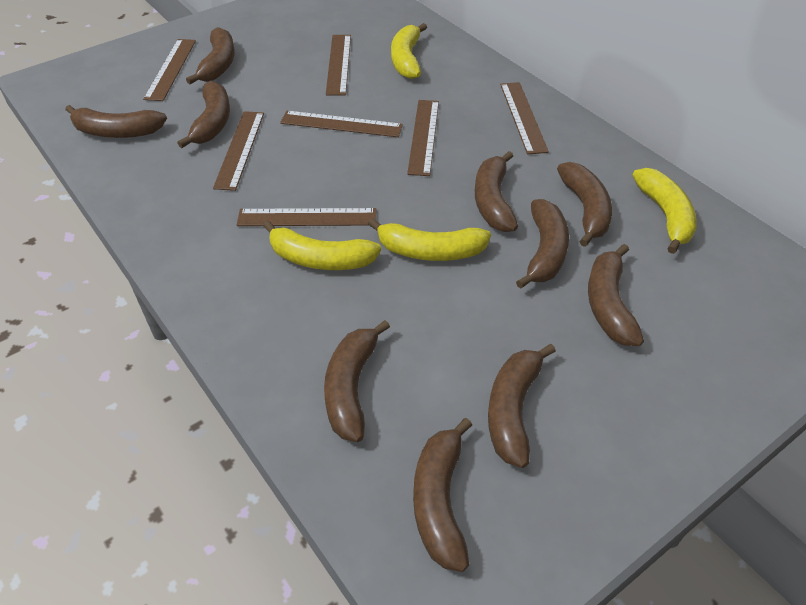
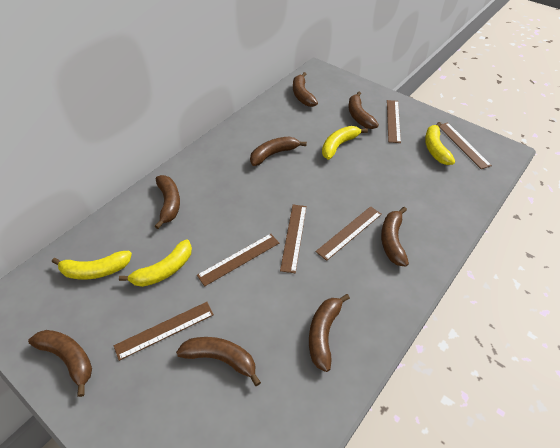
brown banana: 10 -> 8
brown ruler: 7 -> 6

